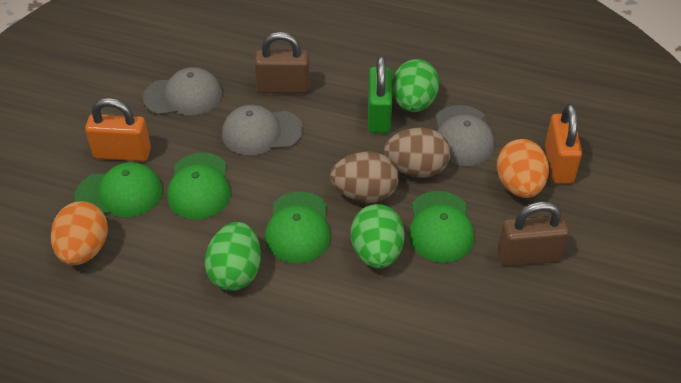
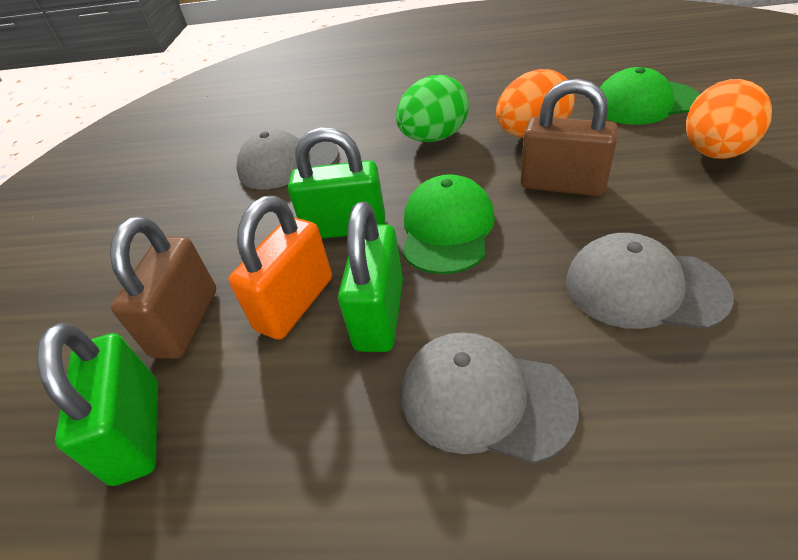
brown egg: 2 -> 0
green cap: 4 -> 2
green egg: 3 -> 1
green padlock: 1 -> 3
orange padlock: 2 -> 1

